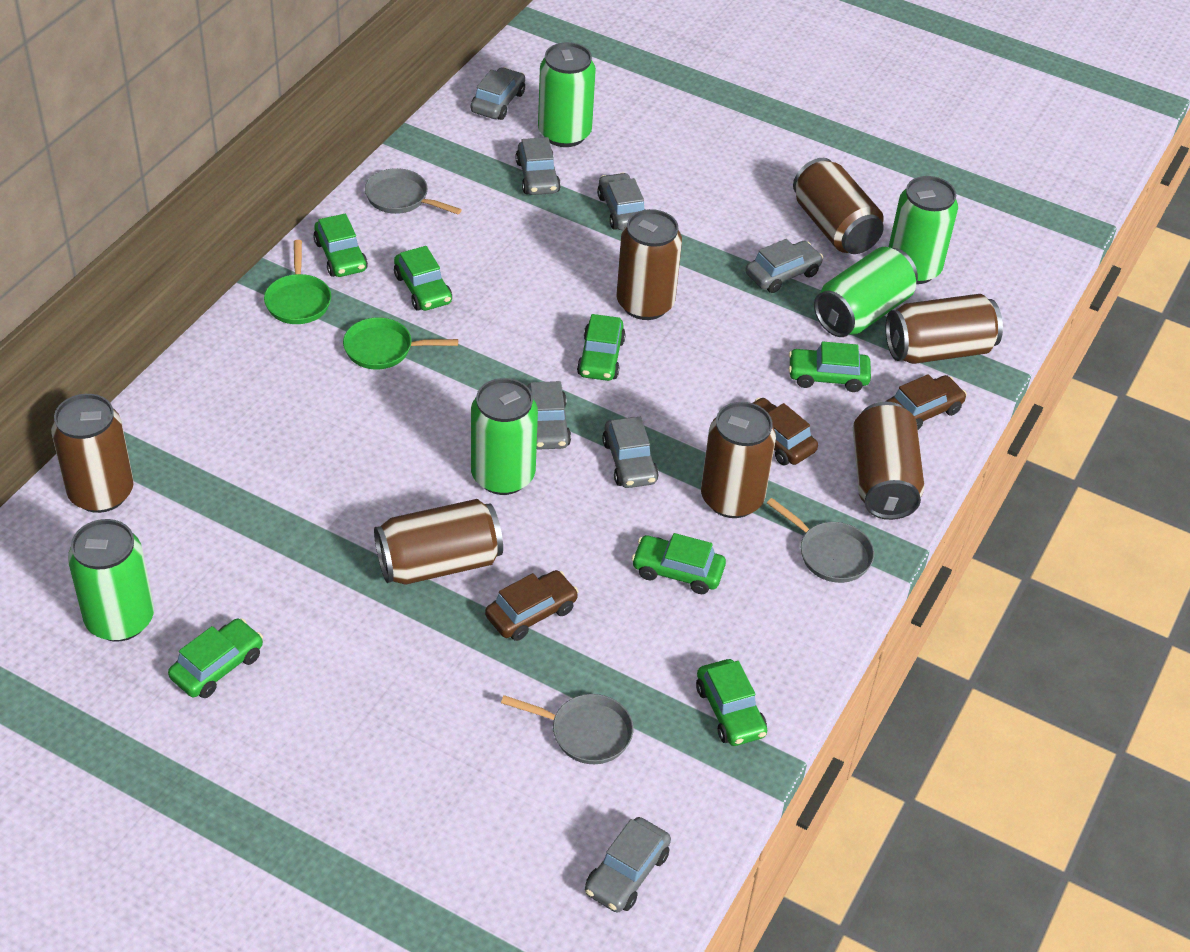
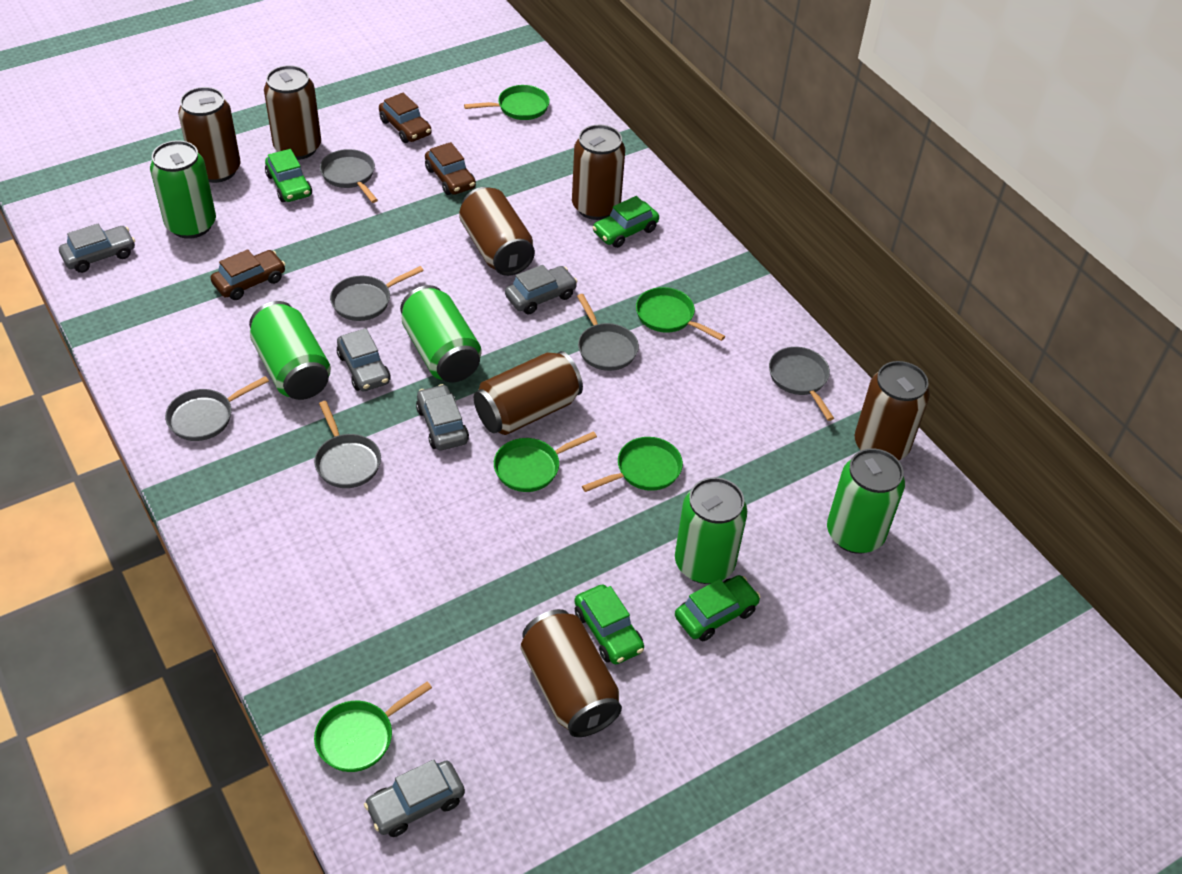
green car: 7 -> 4
green pan: 2 -> 5
grey car: 7 -> 5
grey pan: 3 -> 6

